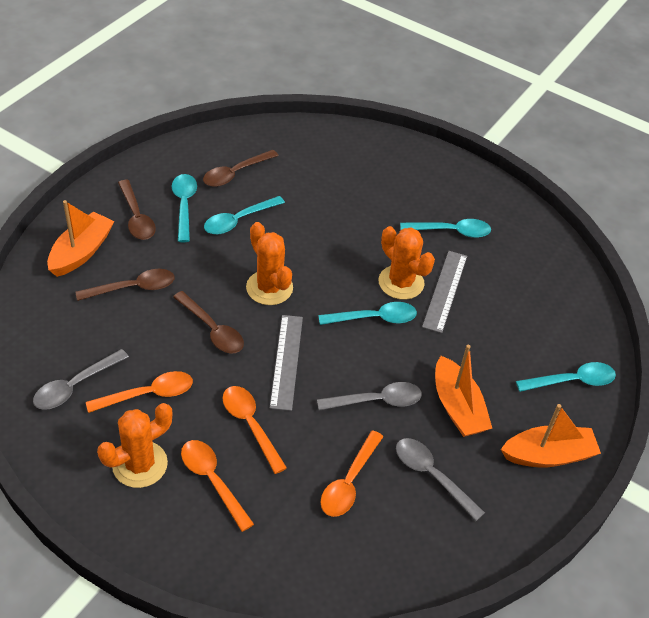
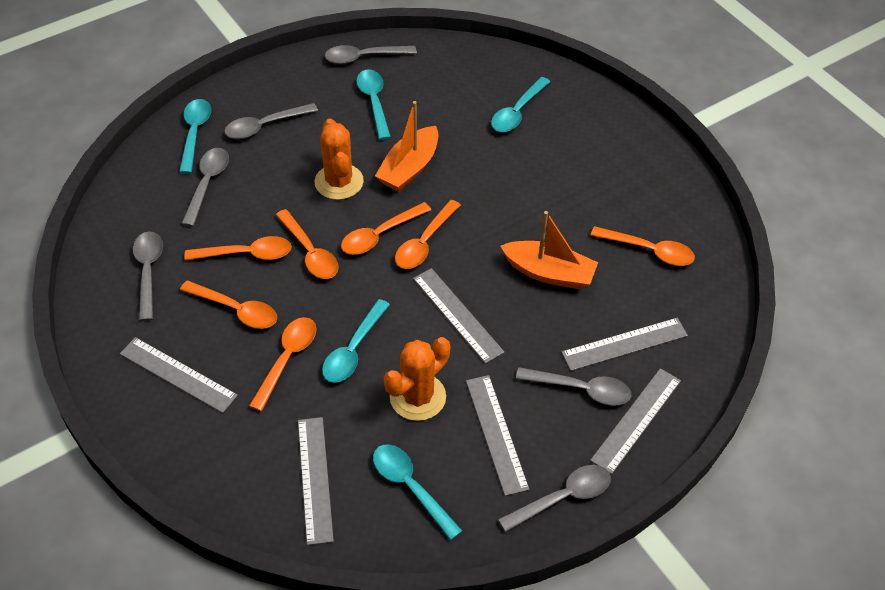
brown spoon: 4 -> 0
grey ruler: 2 -> 6
grey spoon: 3 -> 6
orange boat: 3 -> 2
orange cactus: 3 -> 2
orange spoon: 4 -> 7

